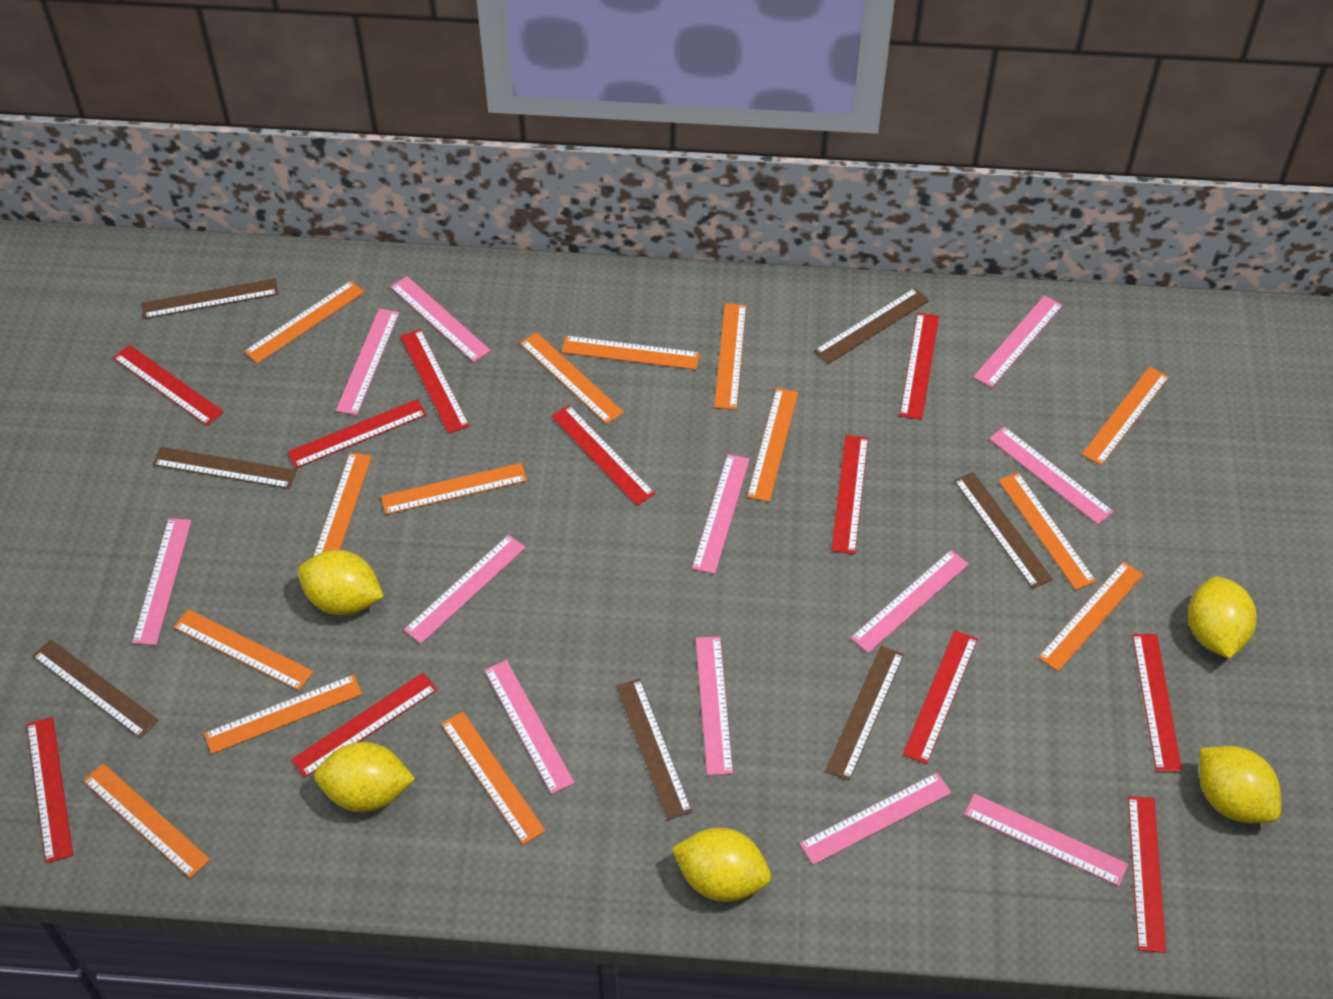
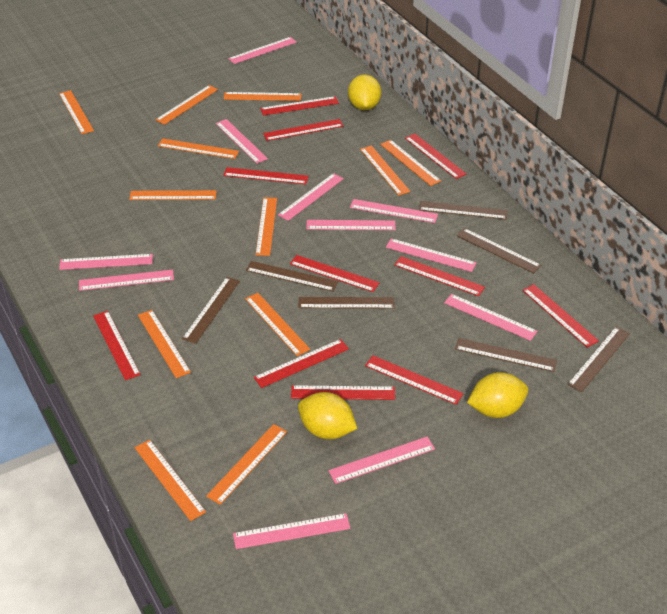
orange ruler: 14 -> 12
pink ruler: 12 -> 11
yellow lemon: 5 -> 3

